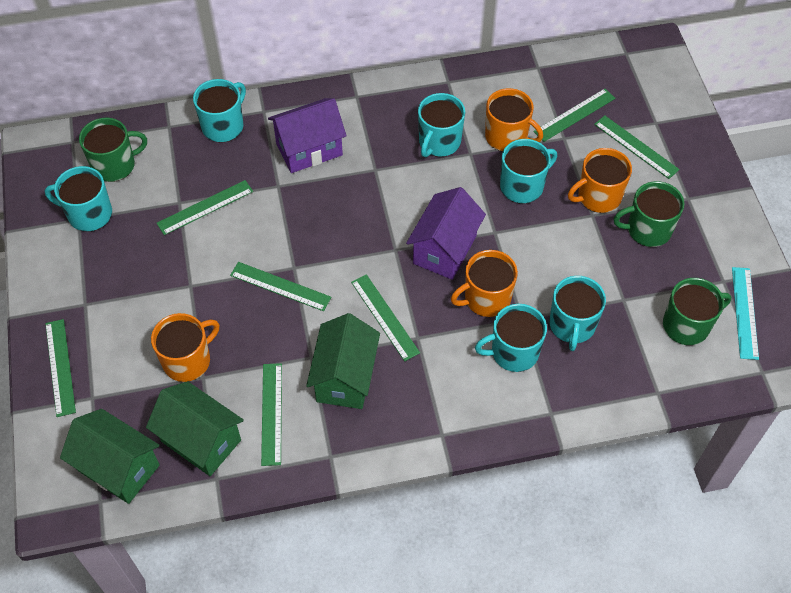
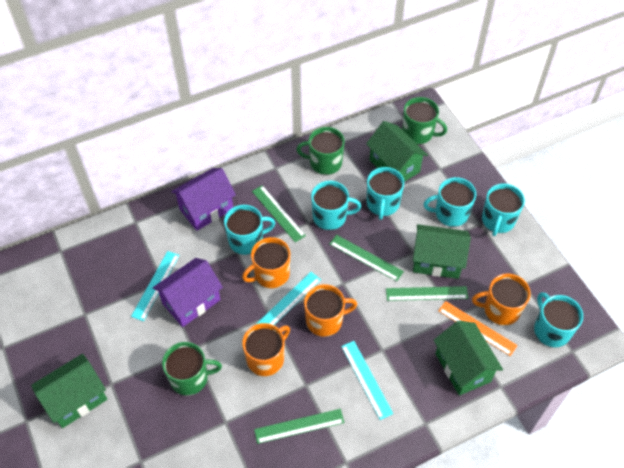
green house: 3 -> 4
green ruler: 7 -> 4
orange ruler: 0 -> 1
turquoise ruler: 1 -> 3

